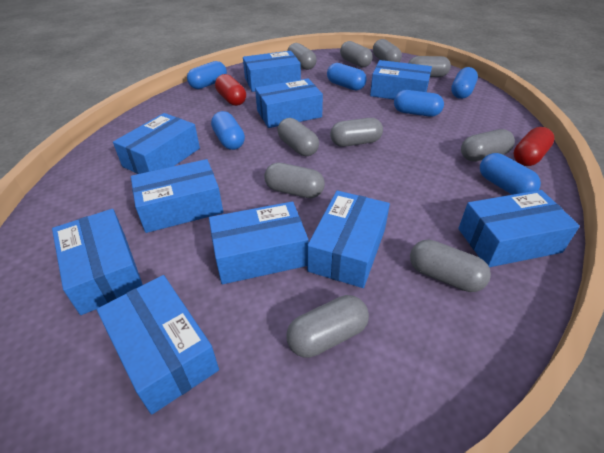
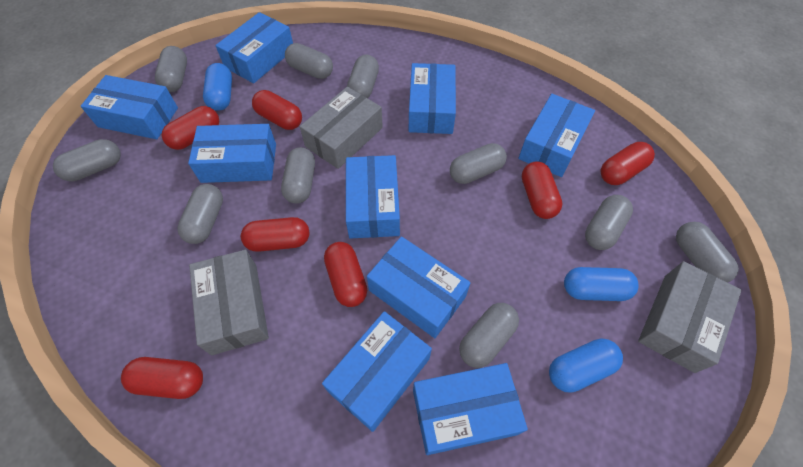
blue box: 10 -> 9
blue capsule: 6 -> 3
grey box: 0 -> 3
red capsule: 2 -> 7

